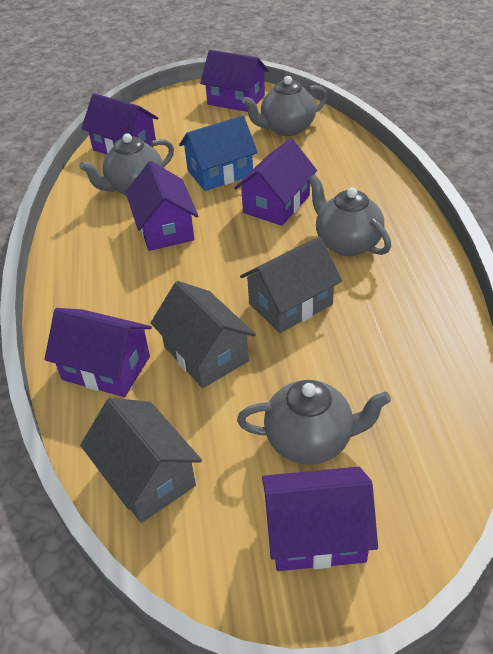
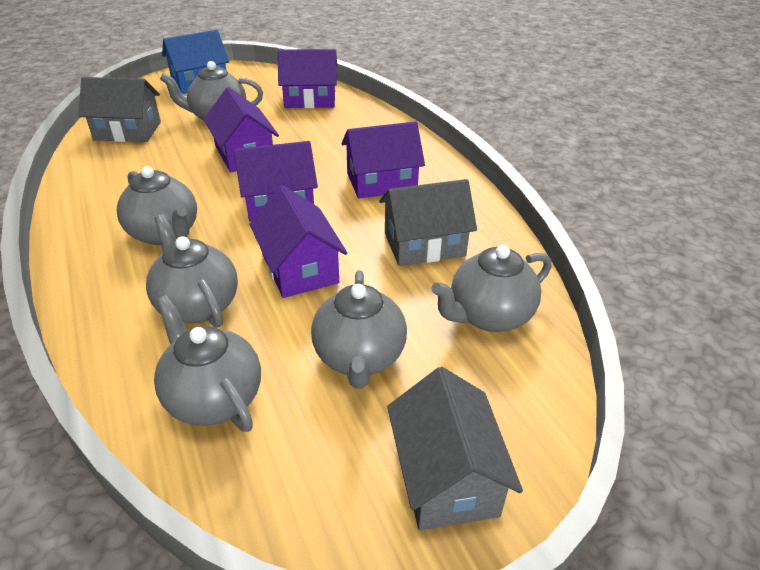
grey teapot: 4 -> 6
purple house: 6 -> 5

